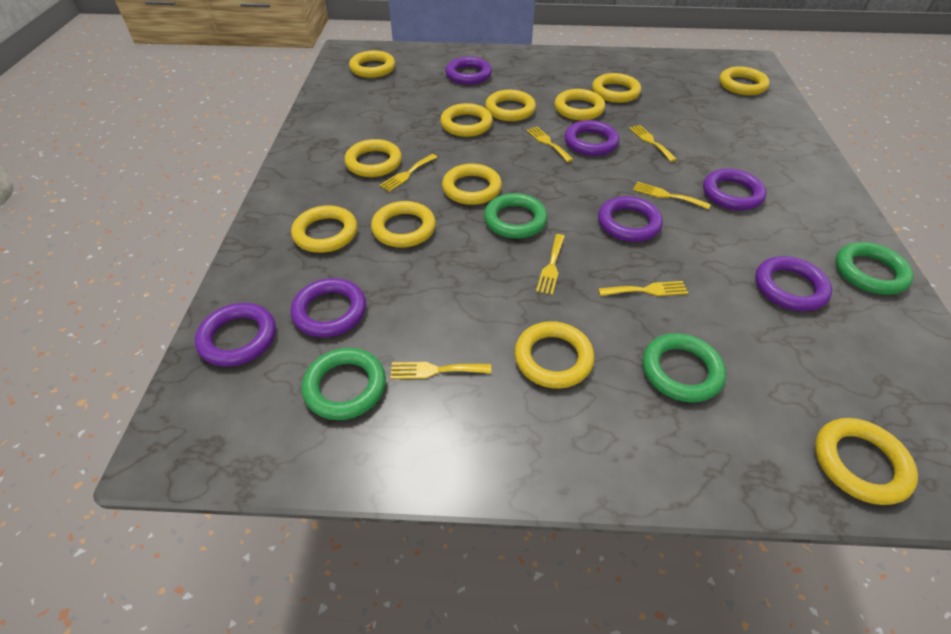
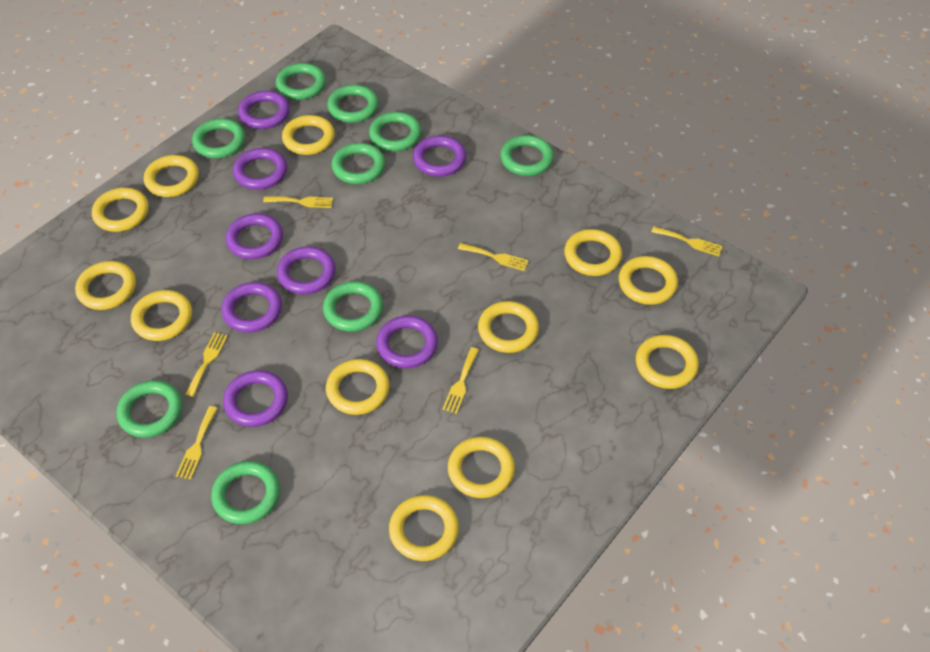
green ring: 4 -> 9
purple ring: 7 -> 8
yellow fork: 7 -> 6

